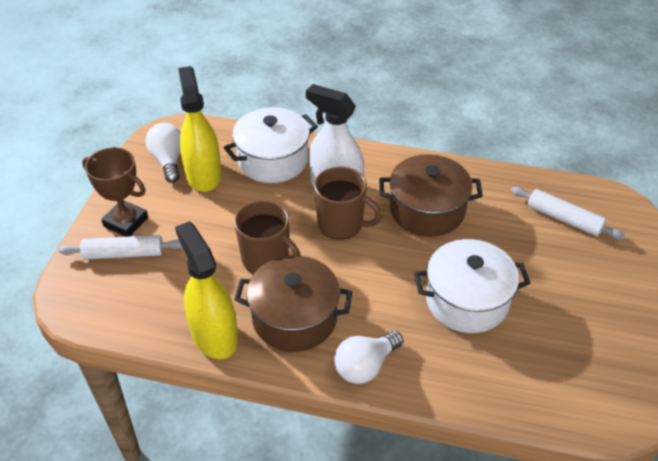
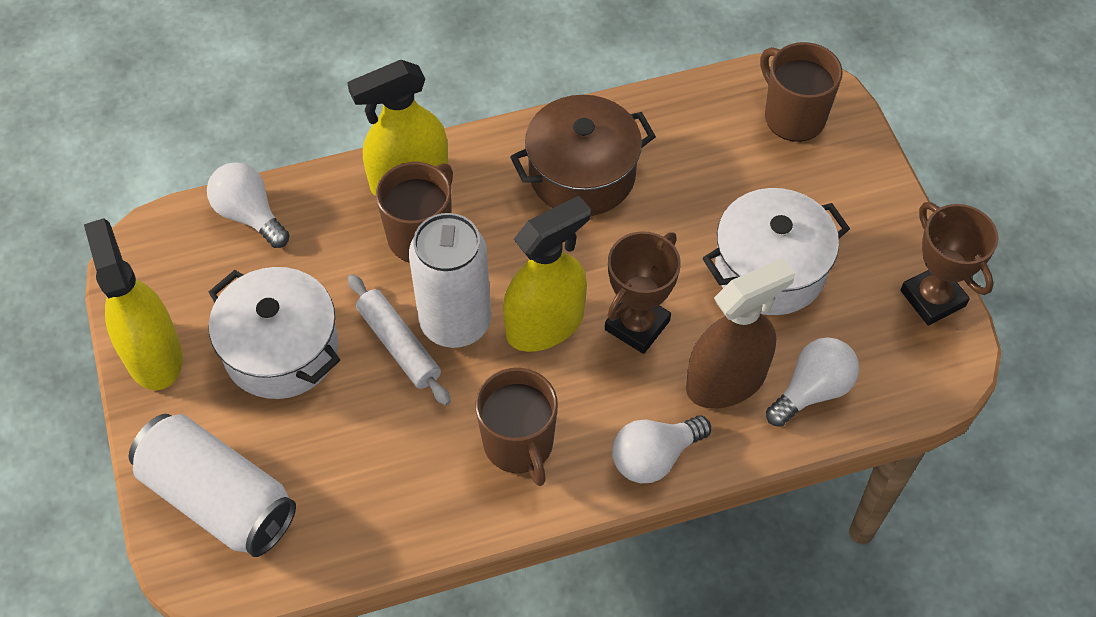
brown mug: 2 -> 3
brown pot: 2 -> 1
brown spray bottle: 0 -> 1
brown trophy: 1 -> 2
white can: 0 -> 2
white light bulb: 2 -> 3
white rolling pin: 2 -> 1
white spray bottle: 1 -> 0
yellow spray bottle: 2 -> 3

